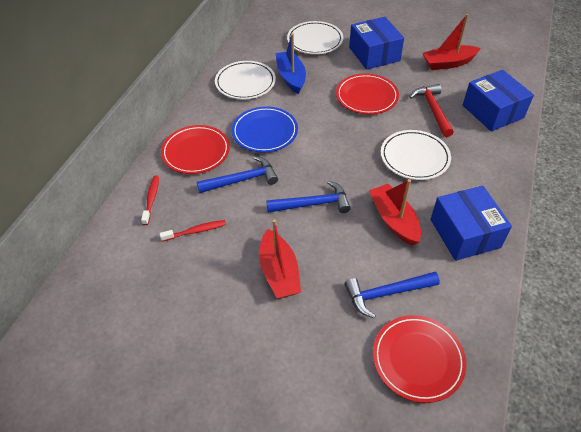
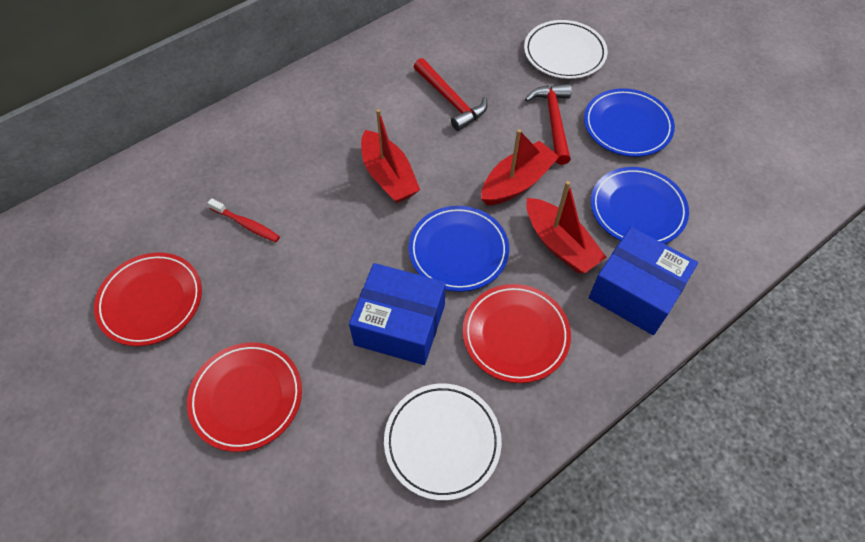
blue boat: 1 -> 0
blue box: 3 -> 2
blue hammer: 3 -> 0
blue plate: 1 -> 3
red hammer: 1 -> 2
red toothbrush: 2 -> 1
white plate: 3 -> 2

